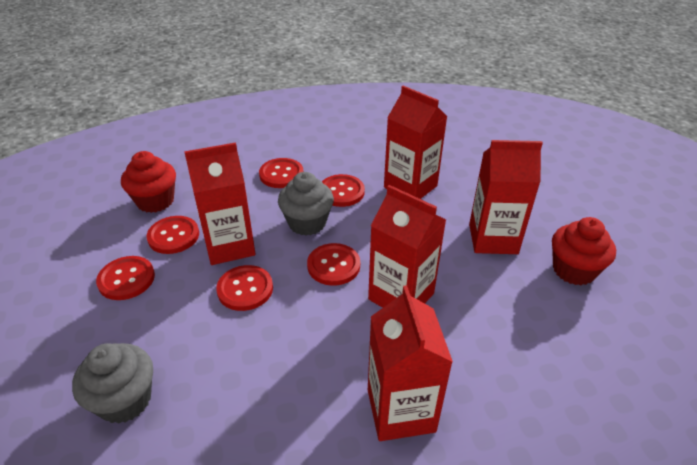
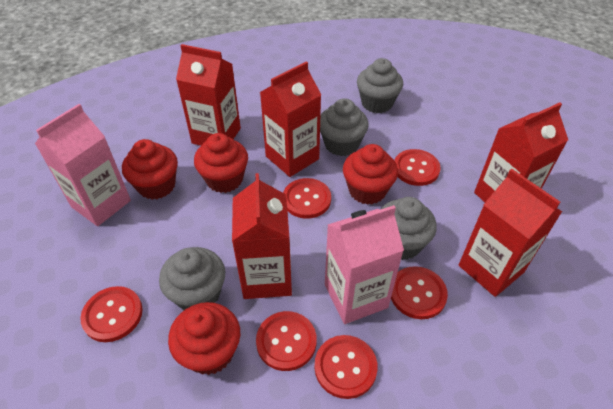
grey cupcake: 2 -> 4
pink carton: 0 -> 2
red cupcake: 2 -> 4

